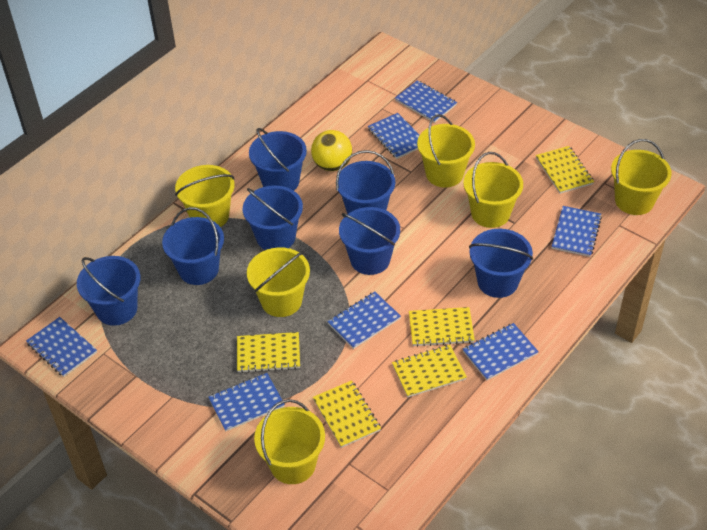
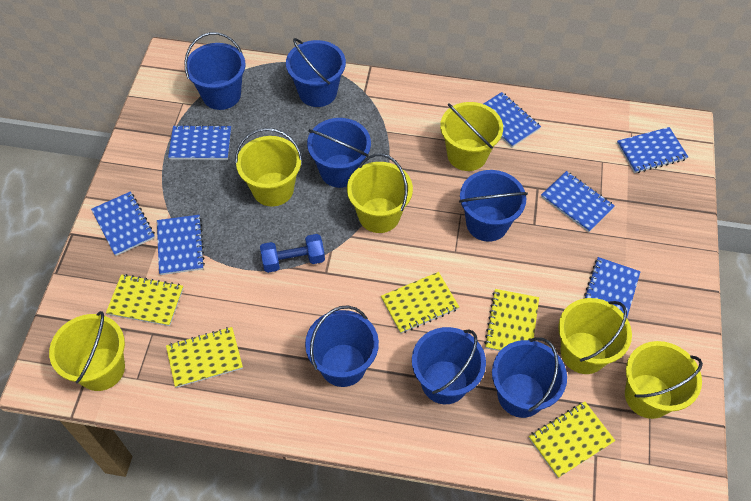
blue dumbbell: 0 -> 1
yellow ball: 1 -> 0

